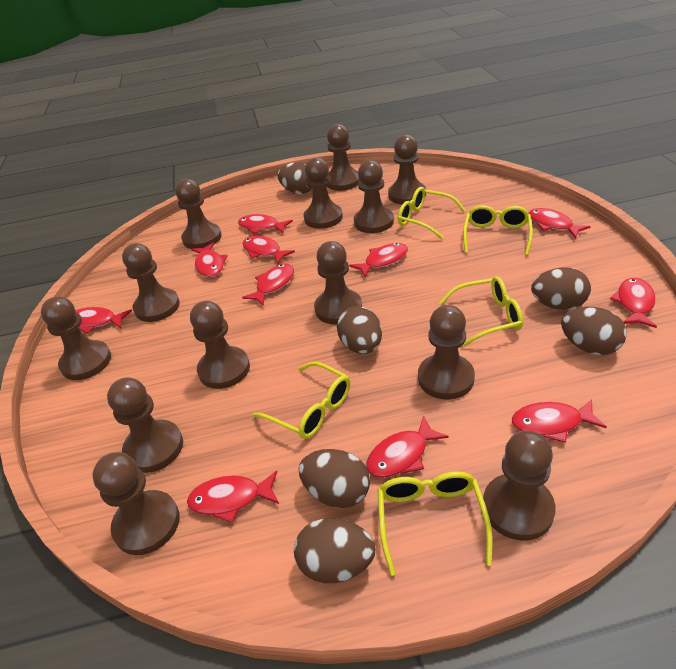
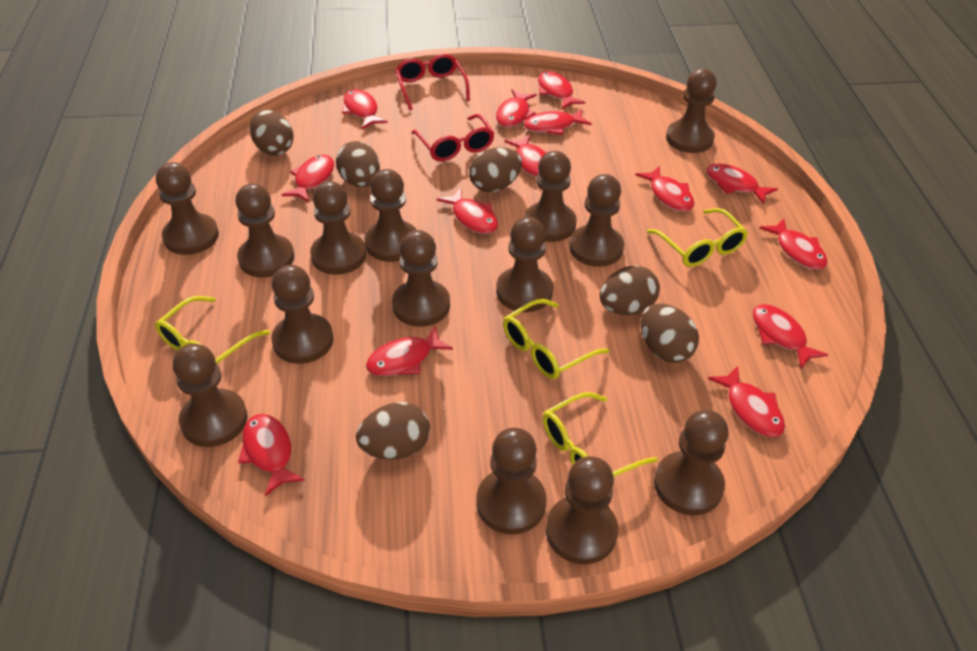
brown pawn: 13 -> 14
red fish: 11 -> 14
red glasses: 0 -> 2
yellow glasses: 5 -> 4

